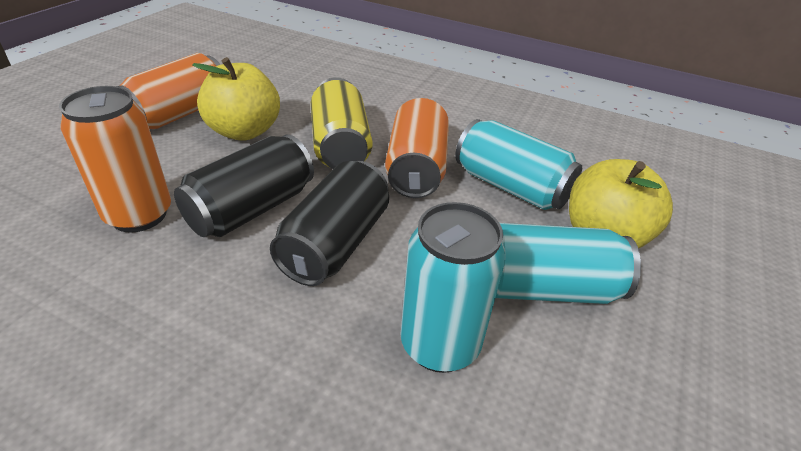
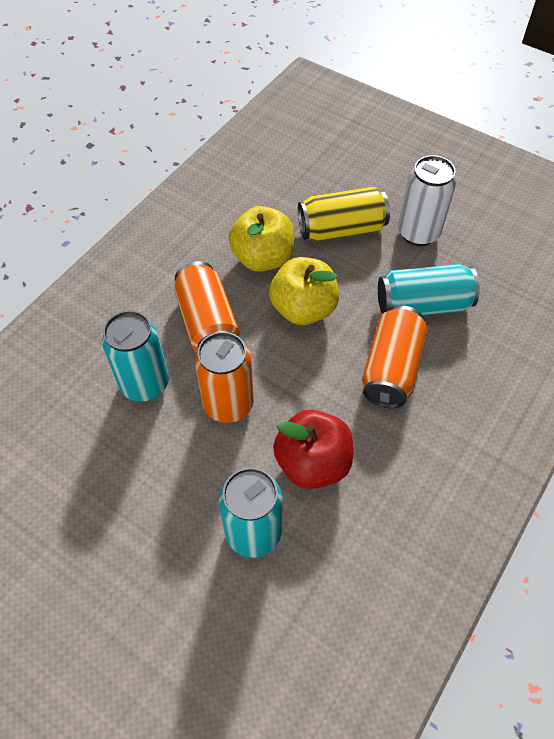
black can: 2 -> 0
red apple: 0 -> 1
white can: 0 -> 1

